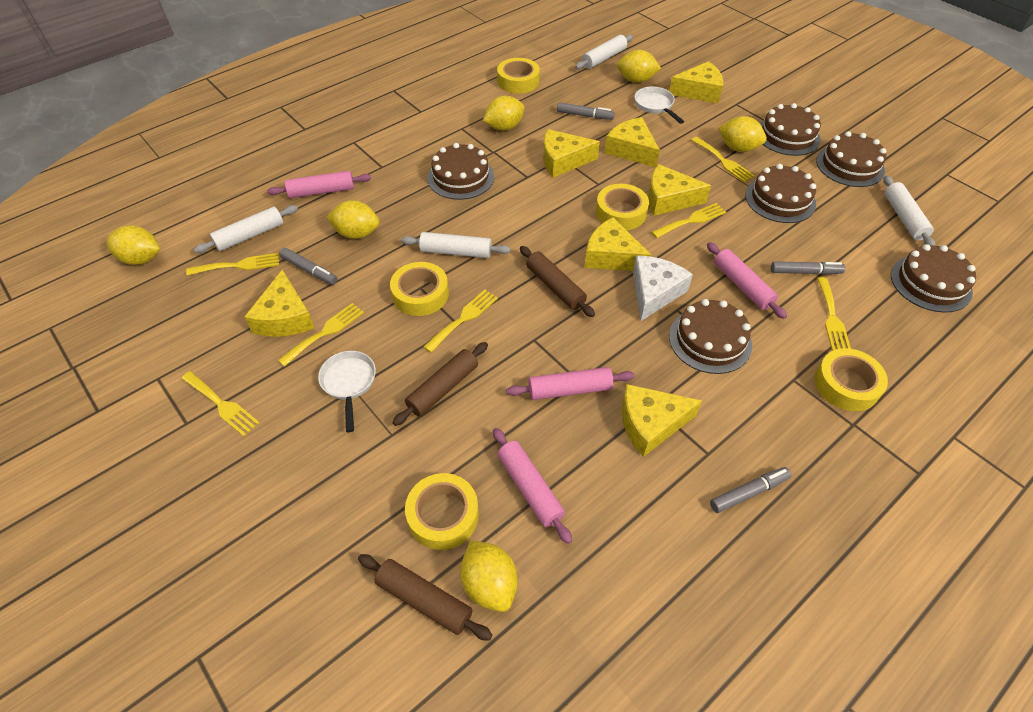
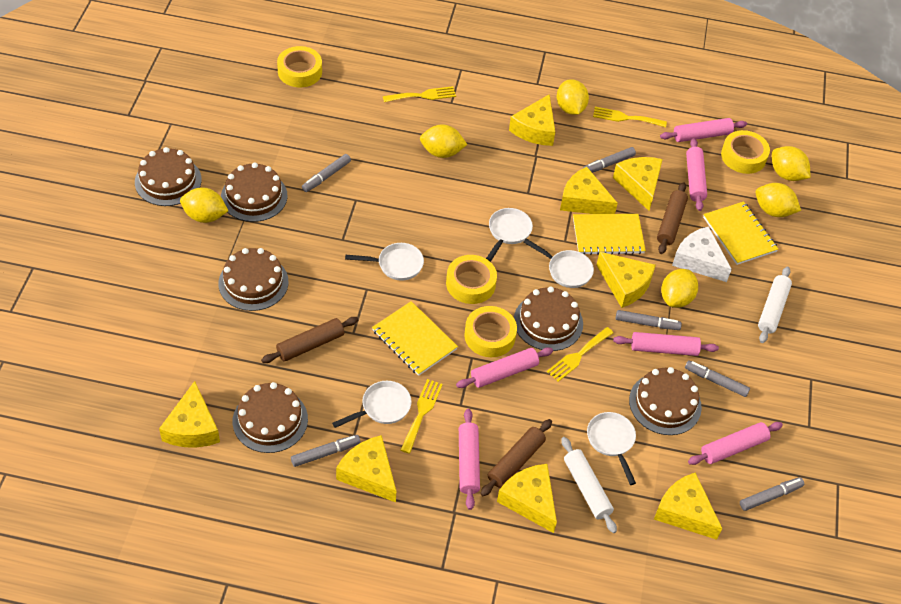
grey marker: 4 -> 6
pink rolling pin: 4 -> 6
white pan: 2 -> 5
white rolling pin: 4 -> 2
yellow cheese: 7 -> 8
yellow fork: 7 -> 4
yellow notebook: 0 -> 3
yellow tape: 5 -> 4

